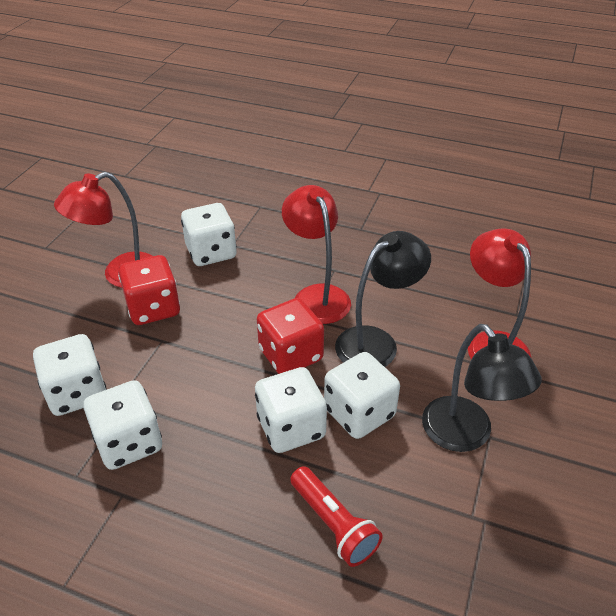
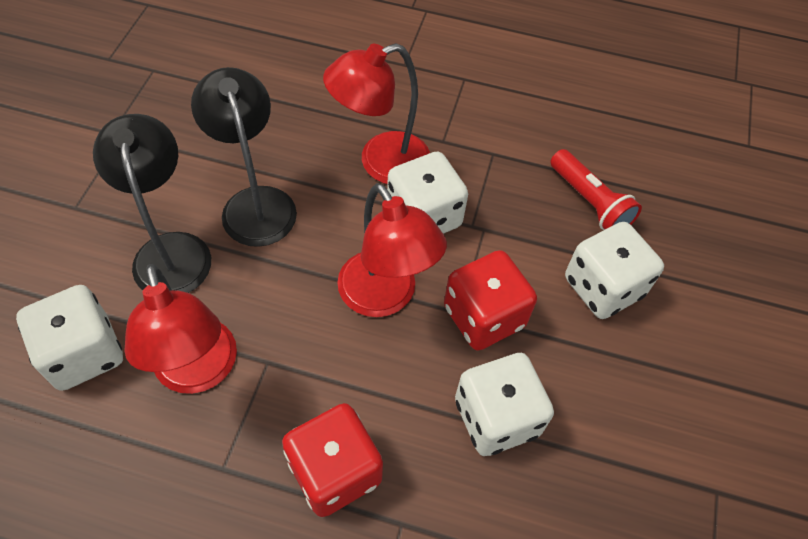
white dice: 5 -> 4

